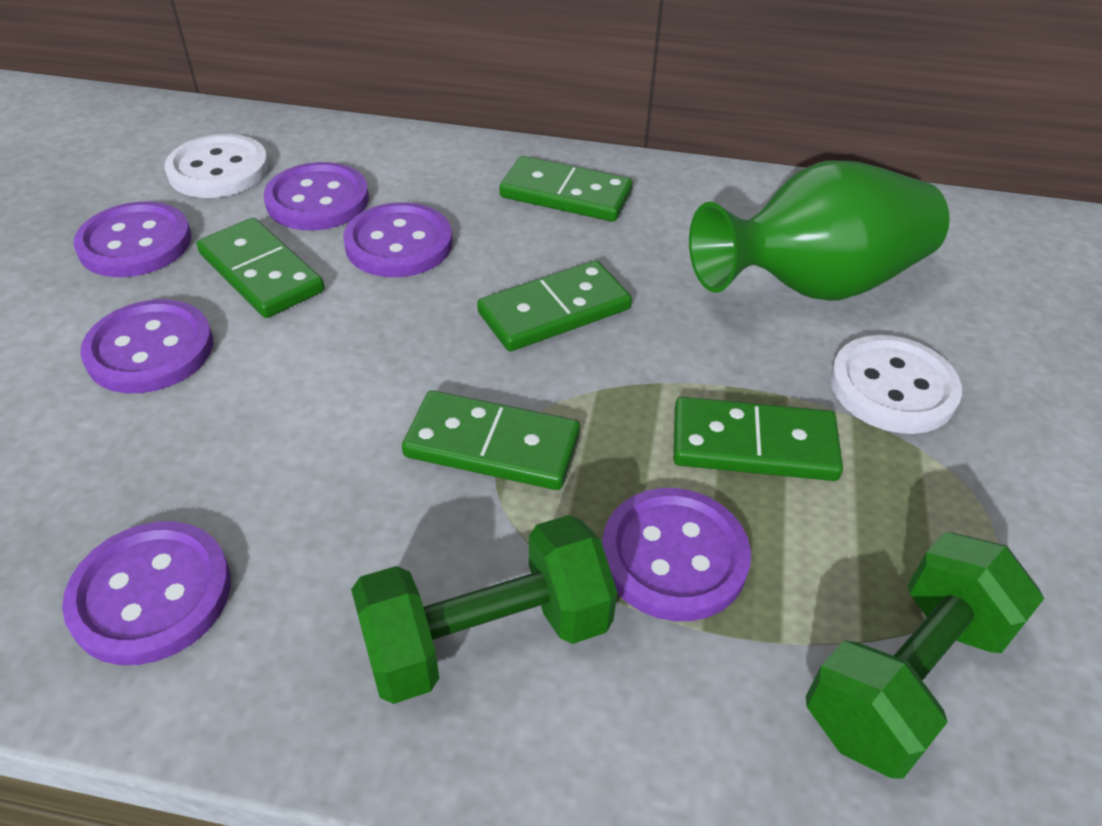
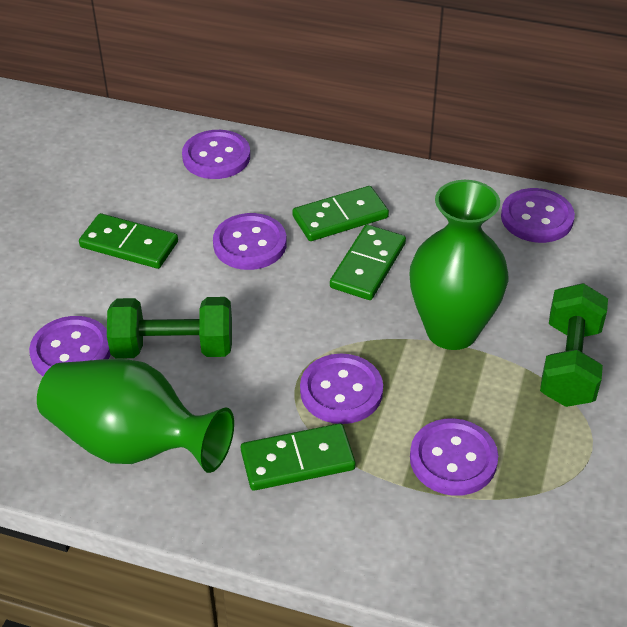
green domino: 5 -> 4
green vase: 1 -> 2
white button: 2 -> 0

